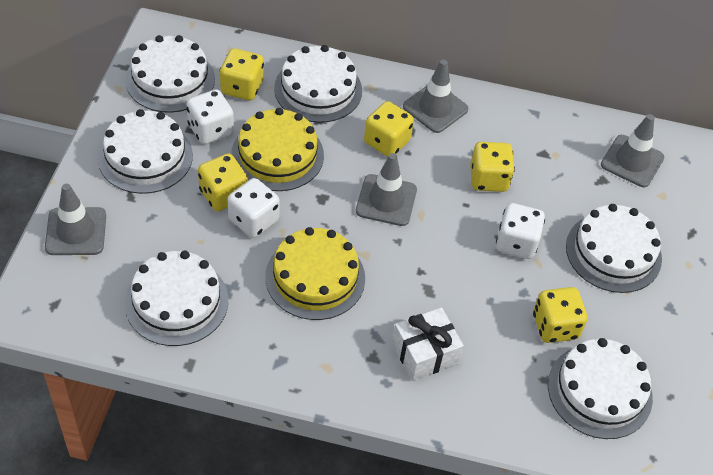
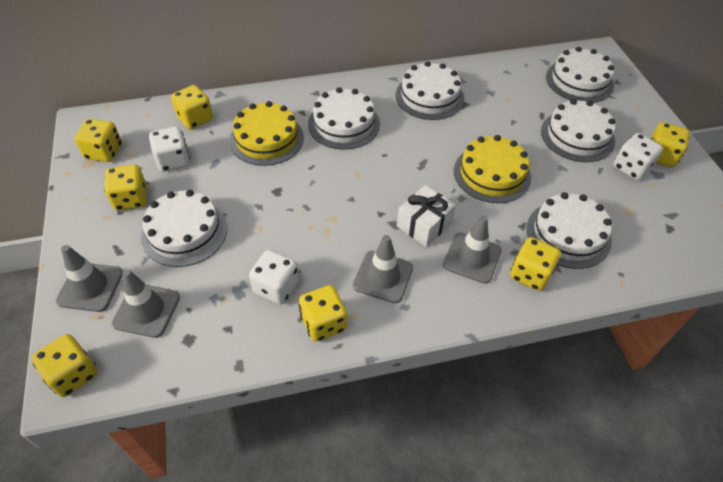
yellow dice: 5 -> 7

